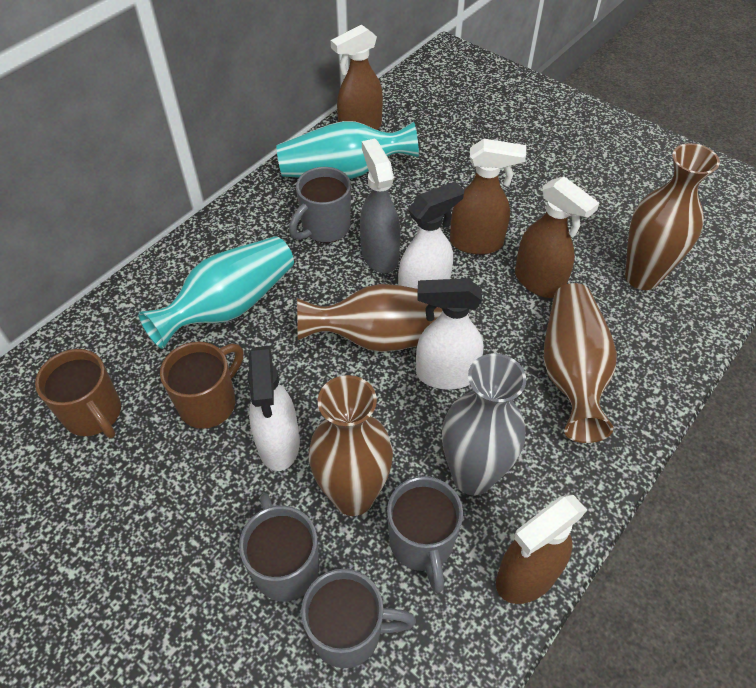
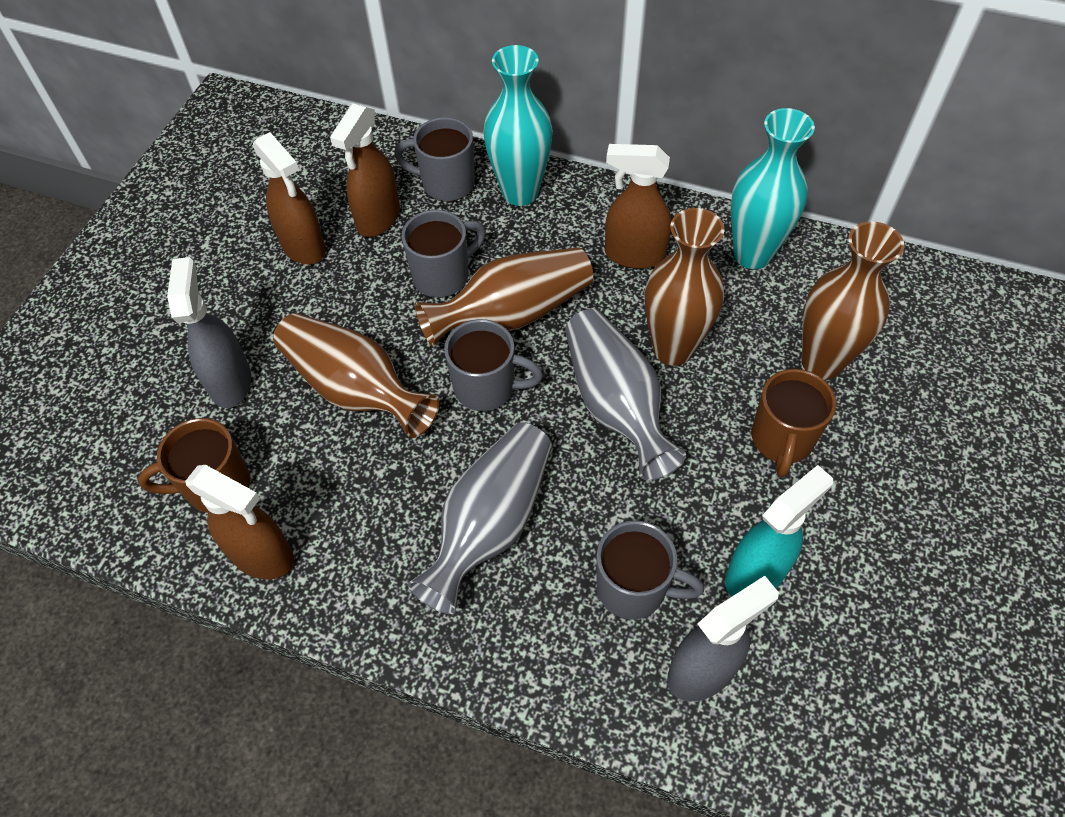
grey spray bottle: 1 -> 2
grey vase: 1 -> 2
turquoise spray bottle: 0 -> 1
white spray bottle: 3 -> 0

